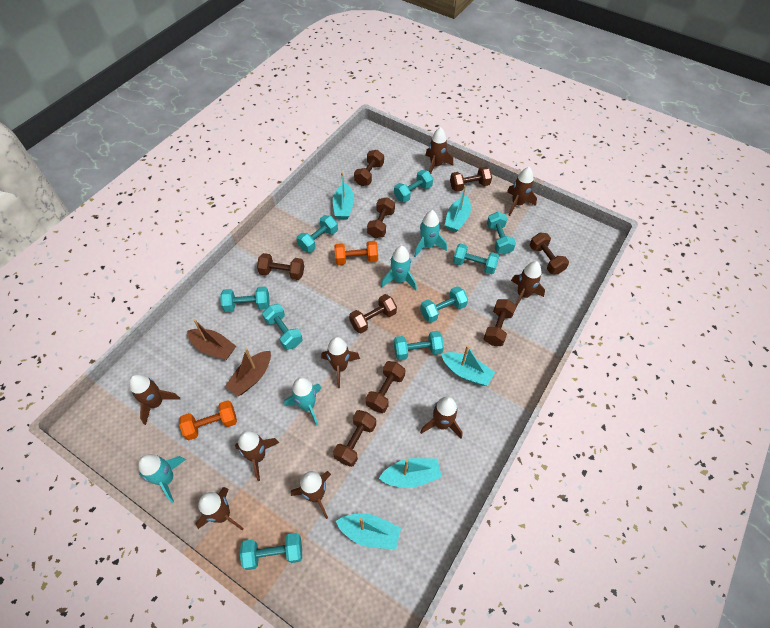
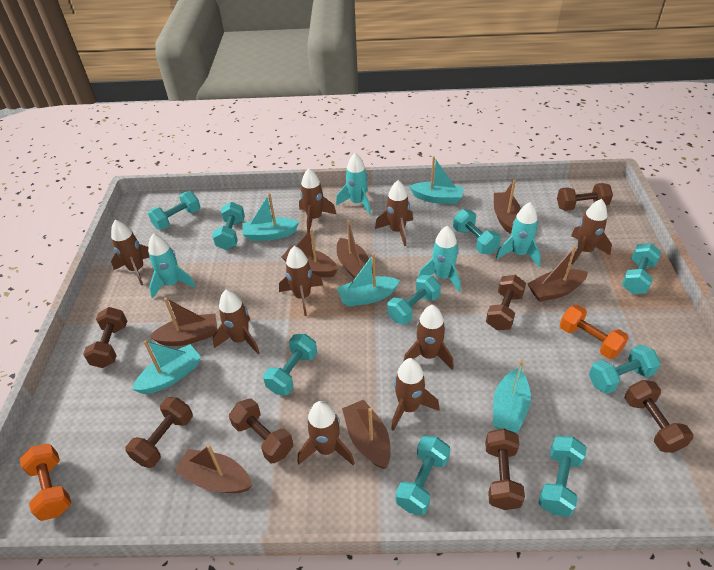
brown boat: 2 -> 7
brown dumbbell: 9 -> 7

